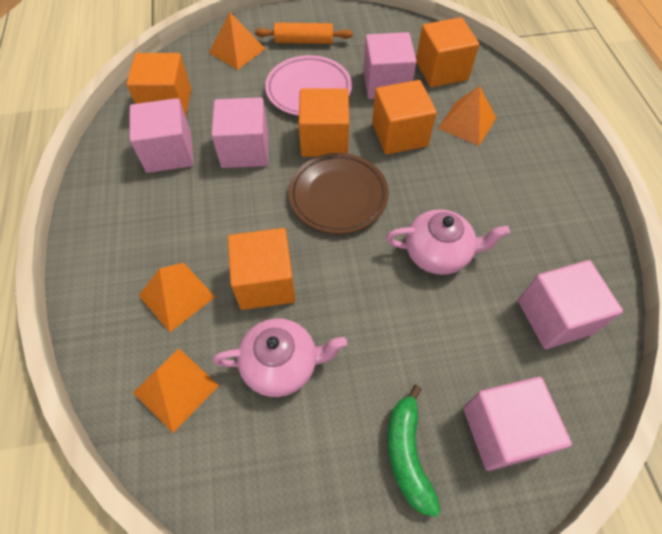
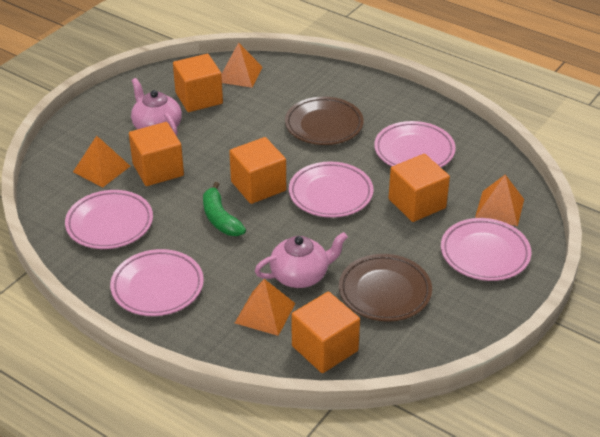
brown plate: 1 -> 2
orange rolling pin: 1 -> 0
pink cube: 5 -> 0
pink plate: 1 -> 5

